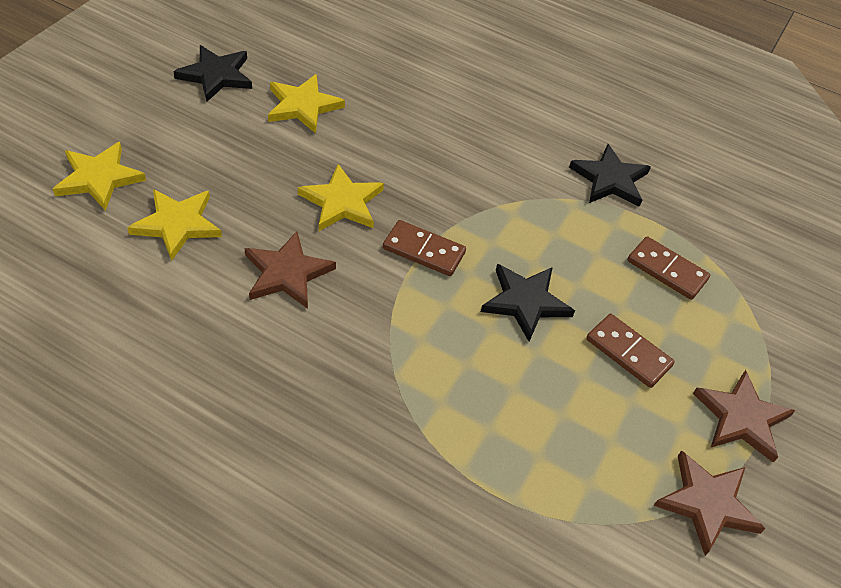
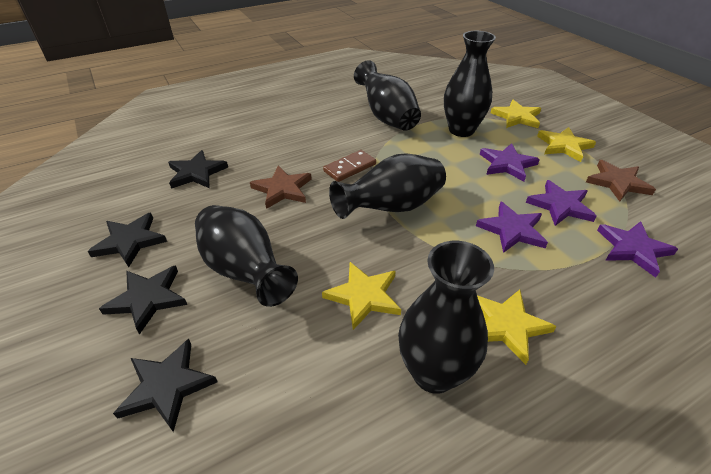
black star: 3 -> 4
black vase: 0 -> 5
brown domino: 3 -> 1
brown star: 3 -> 2
purple star: 0 -> 4

